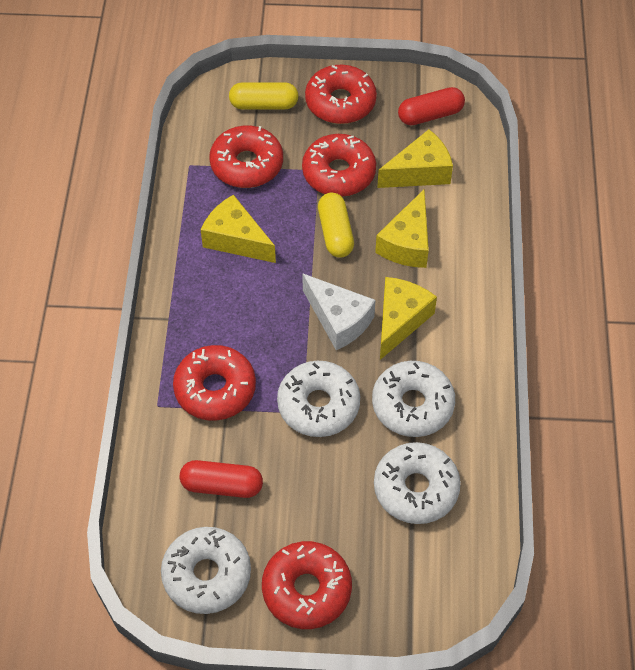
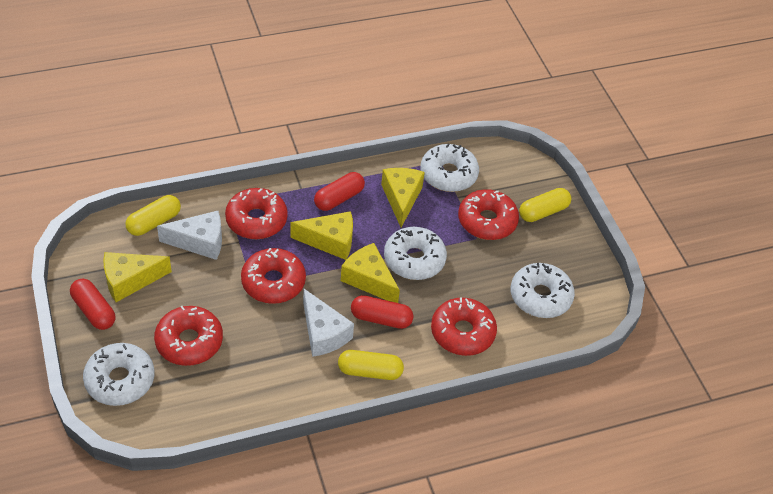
red capsule: 2 -> 3
white cheese: 1 -> 2
yellow capsule: 2 -> 3

